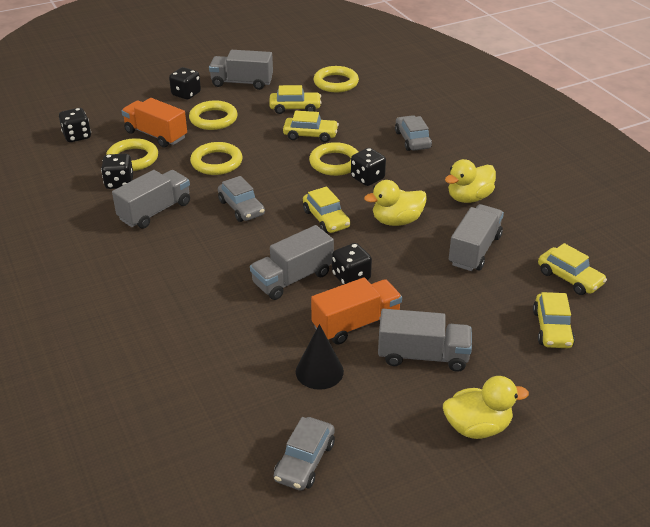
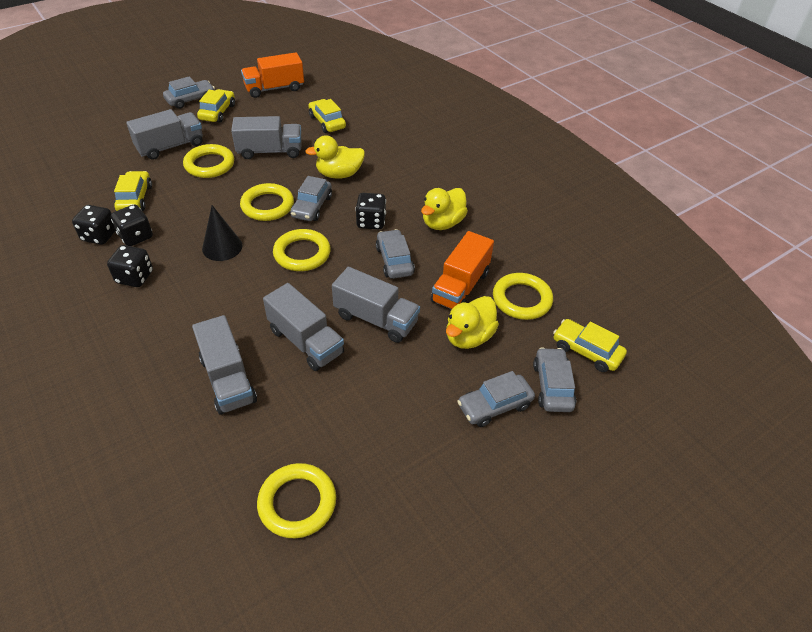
black dice: 5 -> 4
grey car: 3 -> 5
yellow car: 5 -> 4

